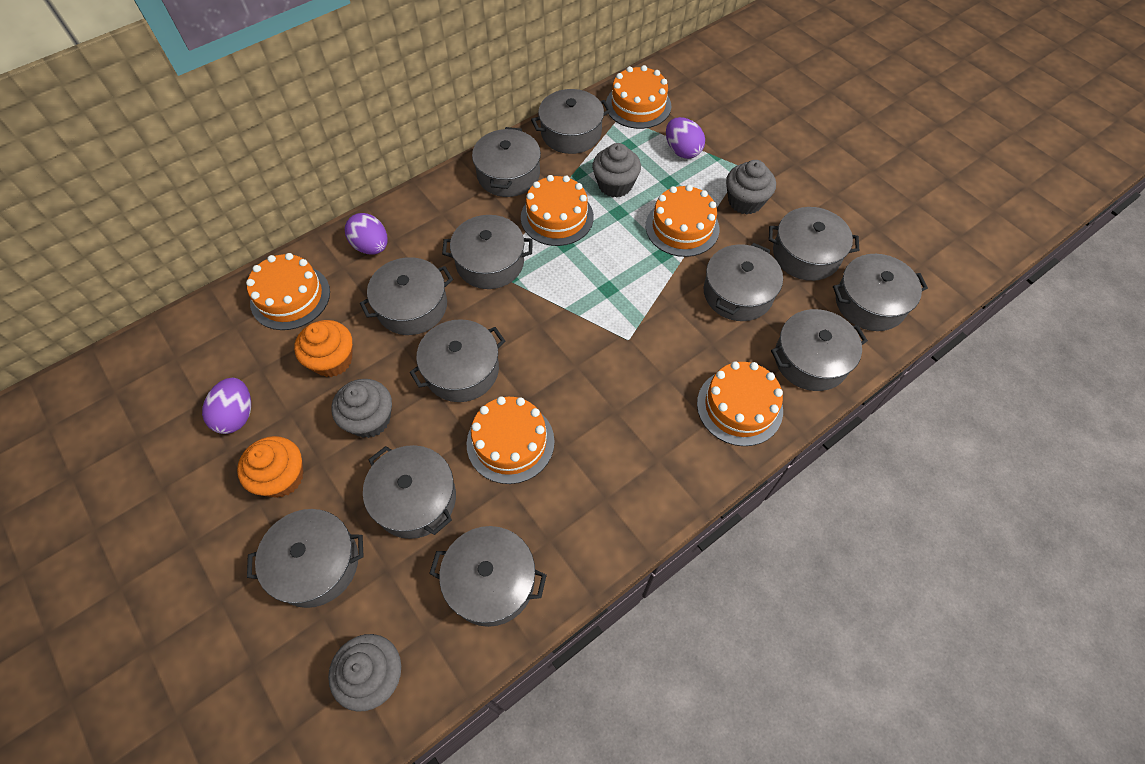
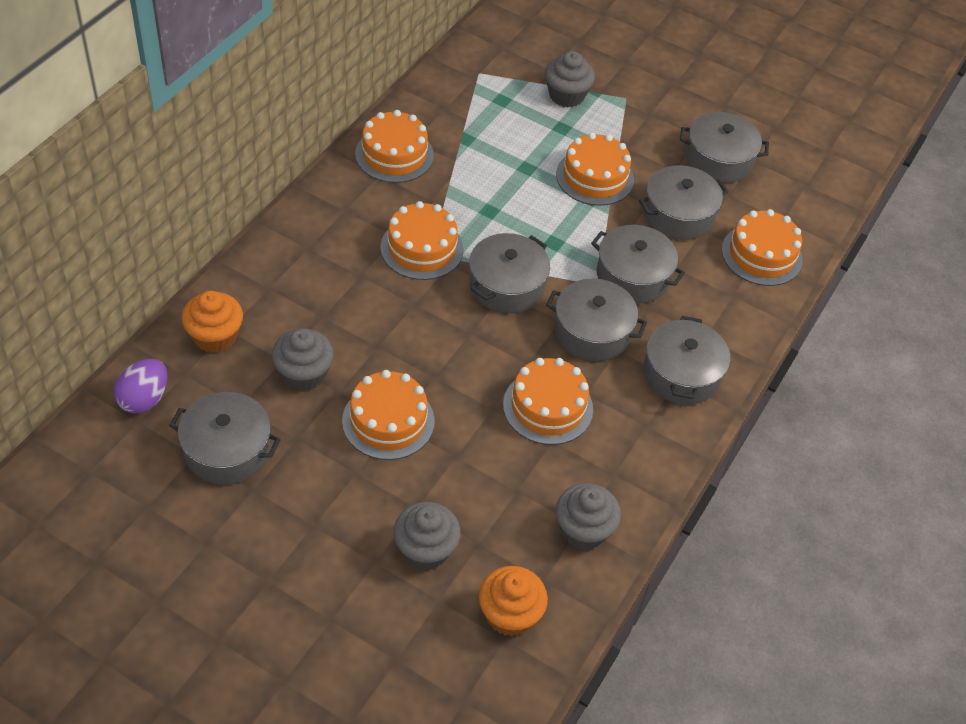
grey pot: 12 -> 7
purple egg: 3 -> 1

